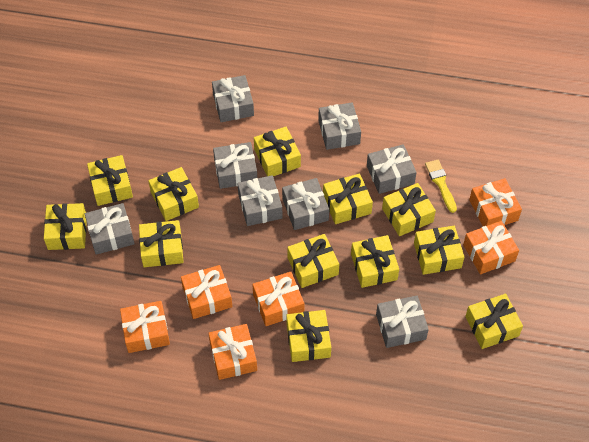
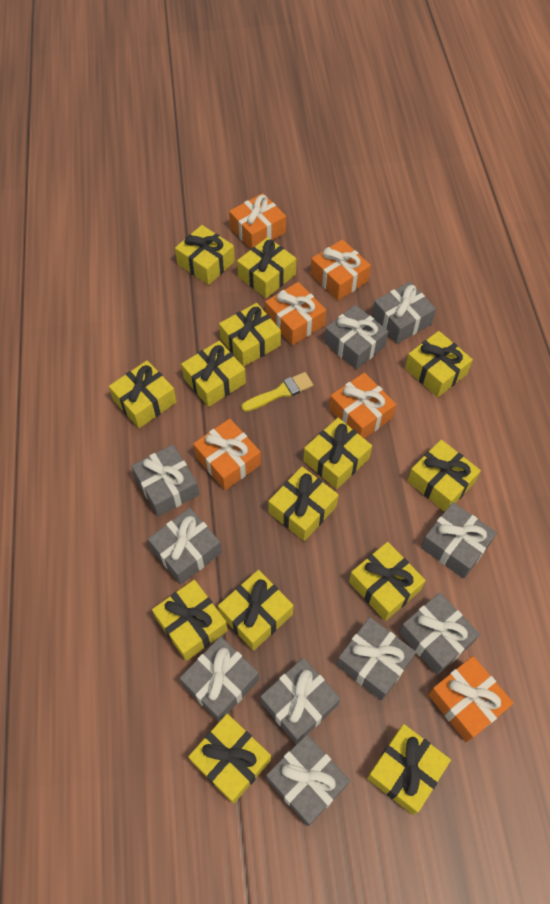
grey gift: 8 -> 10
yellow gift: 12 -> 14

